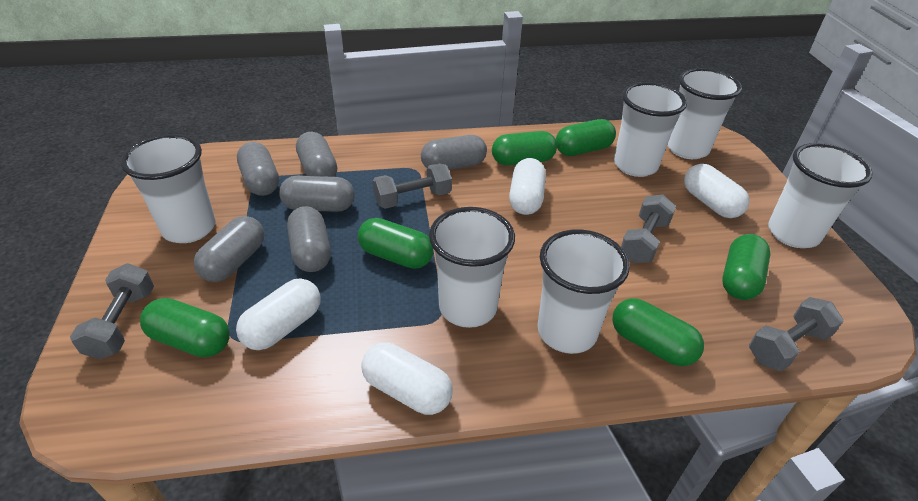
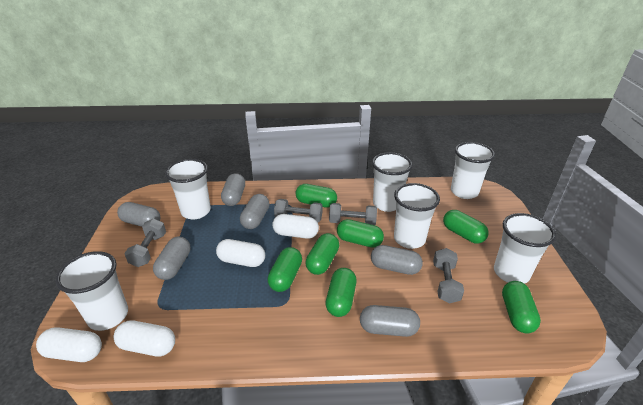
green capsule: 6 -> 7

